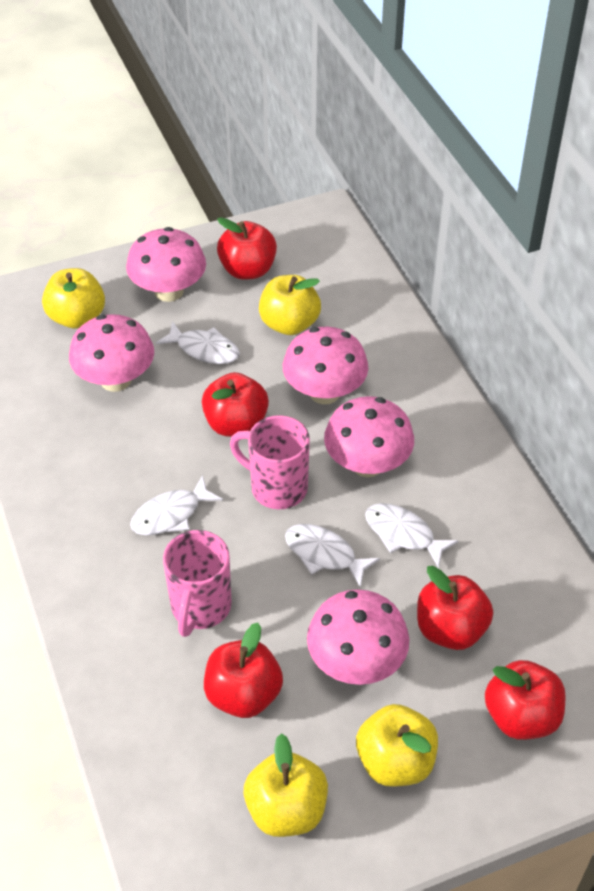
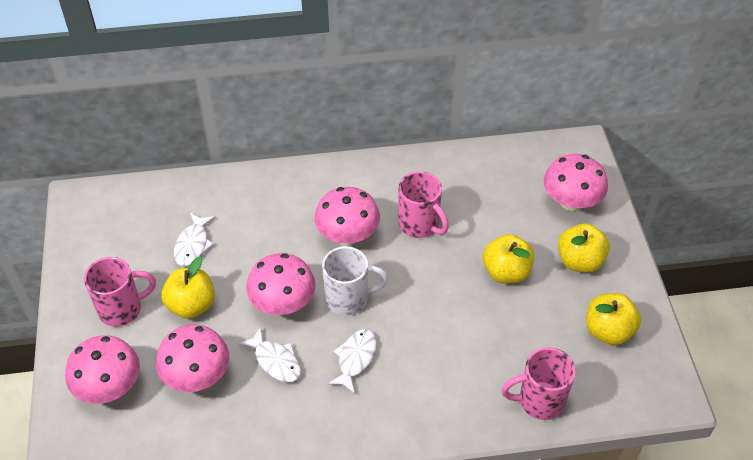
pink mug: 2 -> 3
red apple: 5 -> 0
white fish: 4 -> 3
white mug: 0 -> 1

